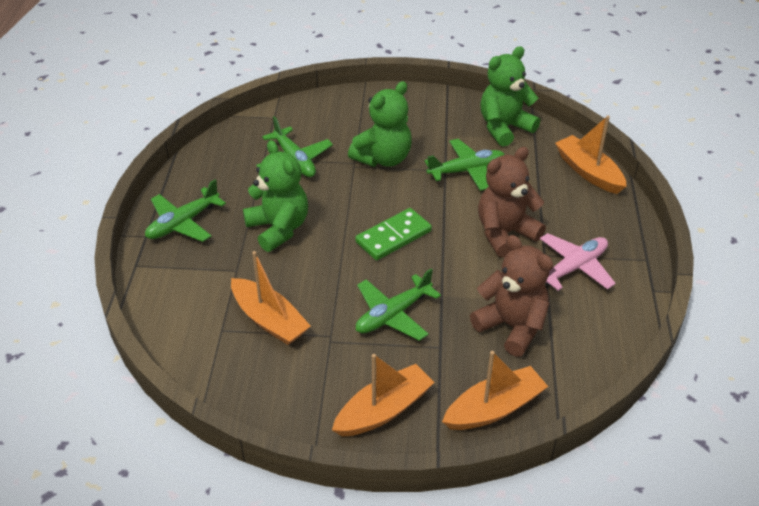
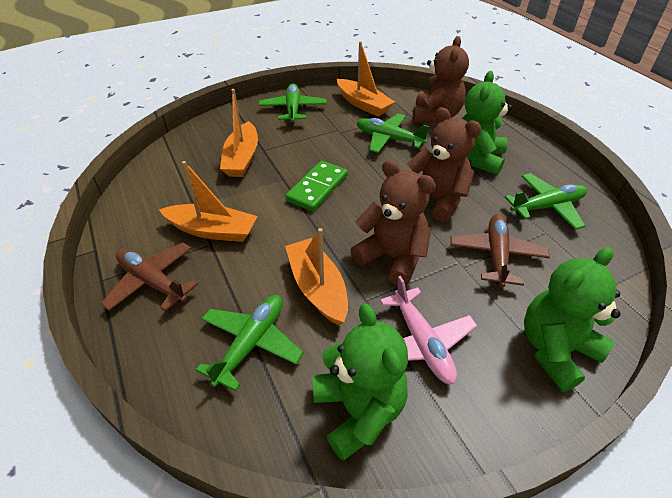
brown plane: 0 -> 2
brown teddy bear: 2 -> 3

